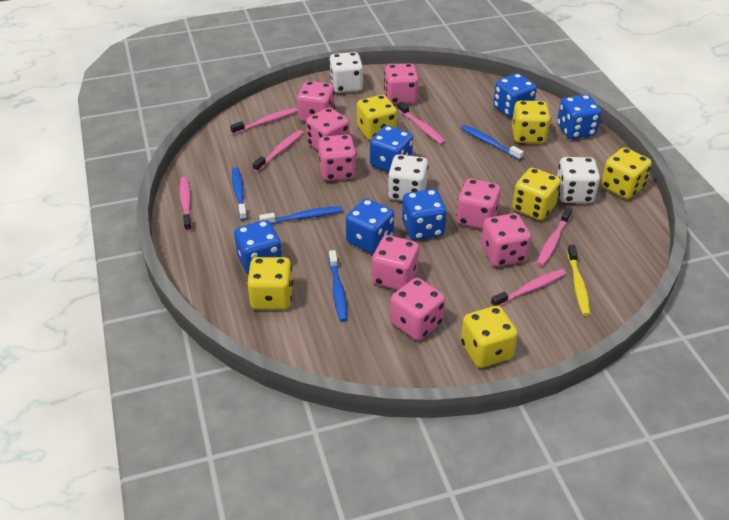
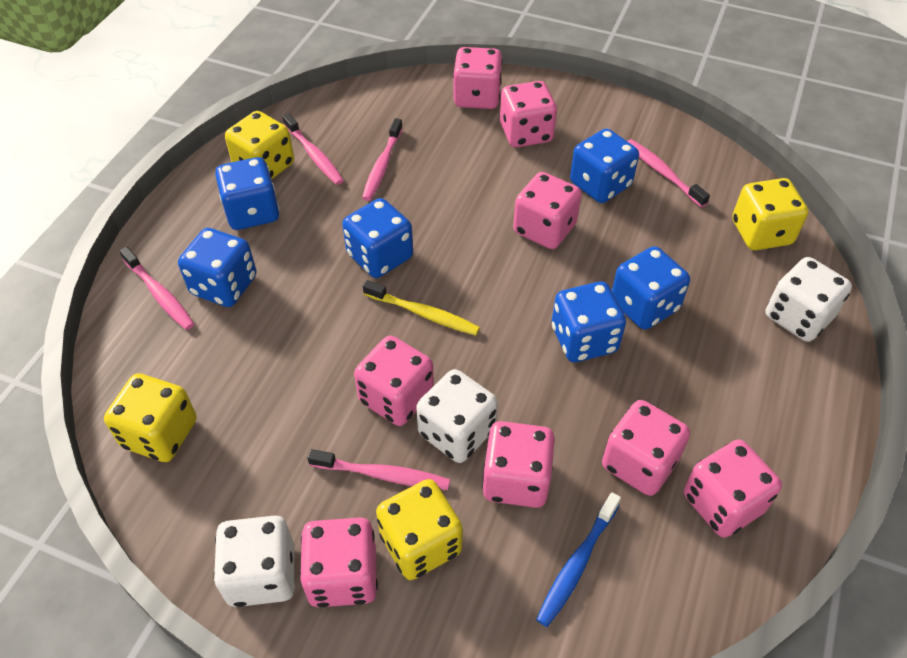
blue toothbrush: 4 -> 1
pink toothbrush: 6 -> 5
yellow dice: 6 -> 4

